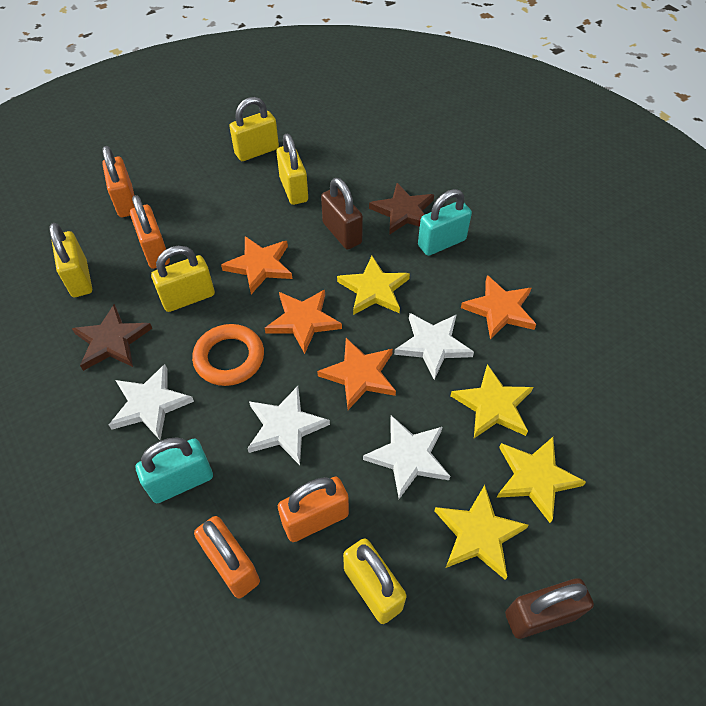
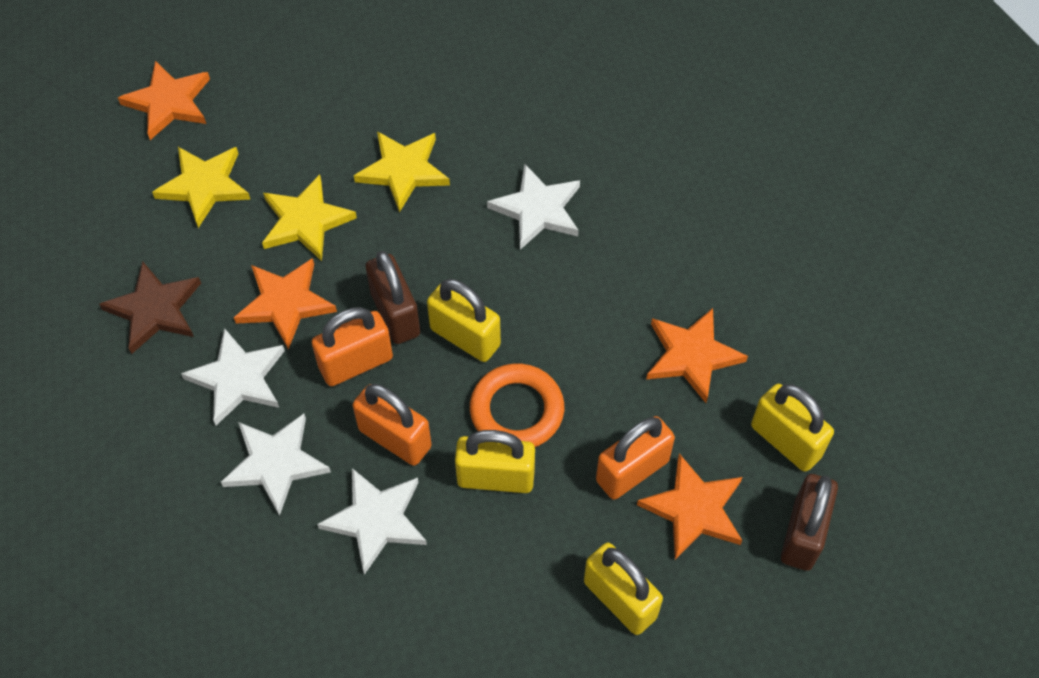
brown star: 2 -> 1
orange padlock: 4 -> 3
turquoise padlock: 2 -> 0
yellow padlock: 5 -> 4
yellow star: 4 -> 3

